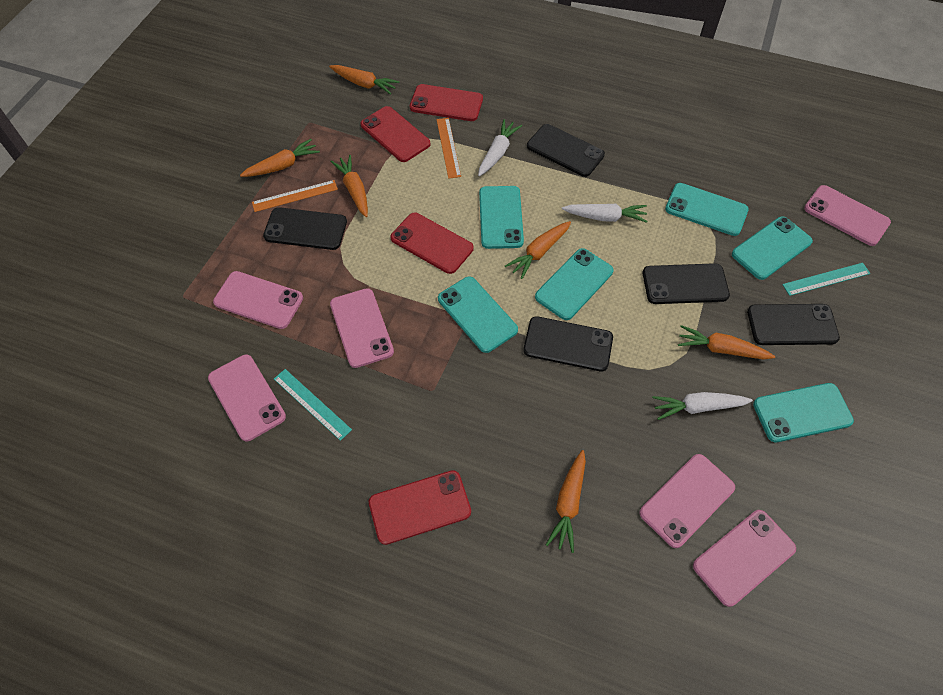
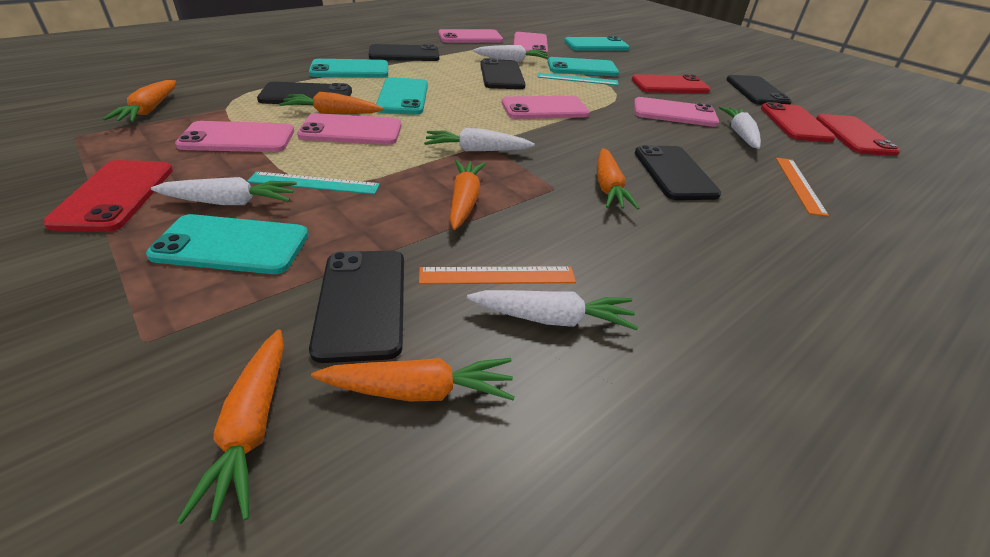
black phone: 5 -> 6
turquoise phone: 6 -> 5
white carrot: 3 -> 5

